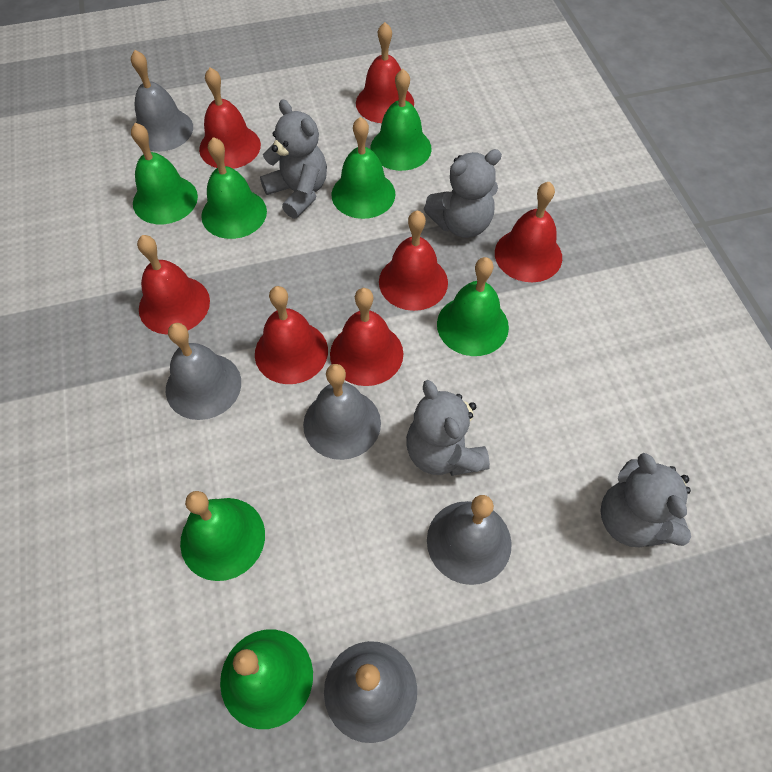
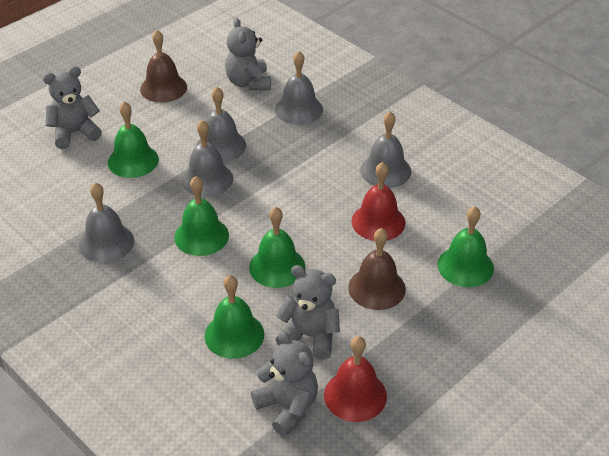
brown bell: 0 -> 2
green bell: 7 -> 5
red bell: 7 -> 2

